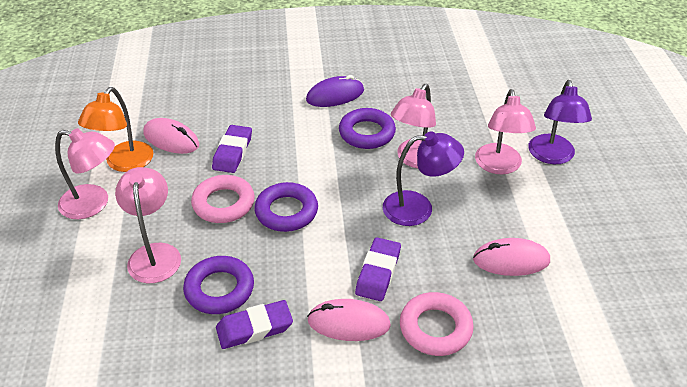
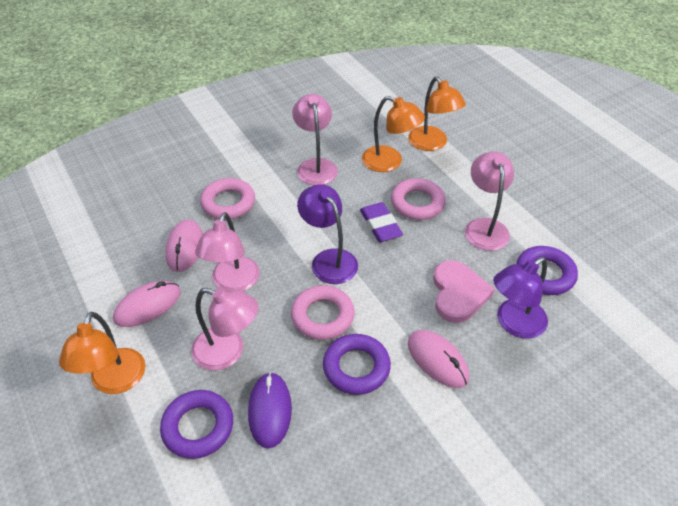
orange lamp: 1 -> 3
pink heart: 0 -> 1
pink ring: 2 -> 3
purple eraser: 3 -> 1

